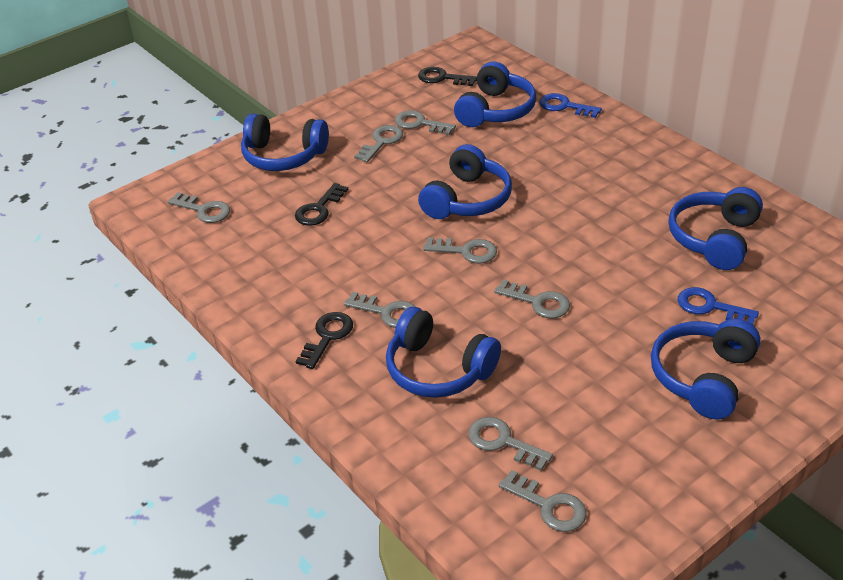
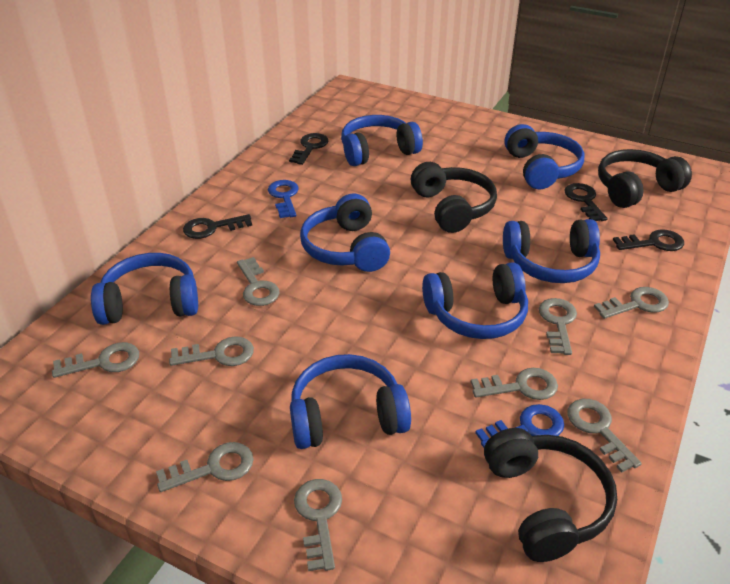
black headphones: 0 -> 3
black key: 3 -> 4
blue headphones: 6 -> 7
grey key: 8 -> 9

